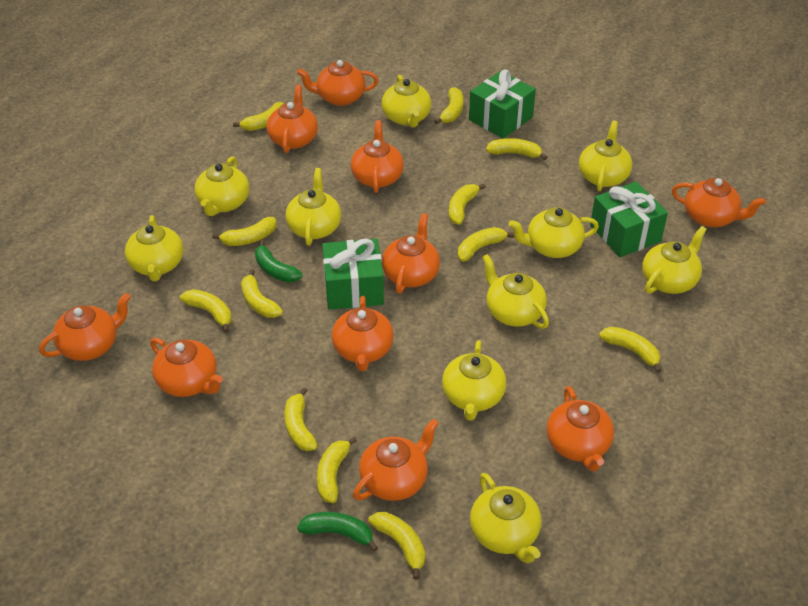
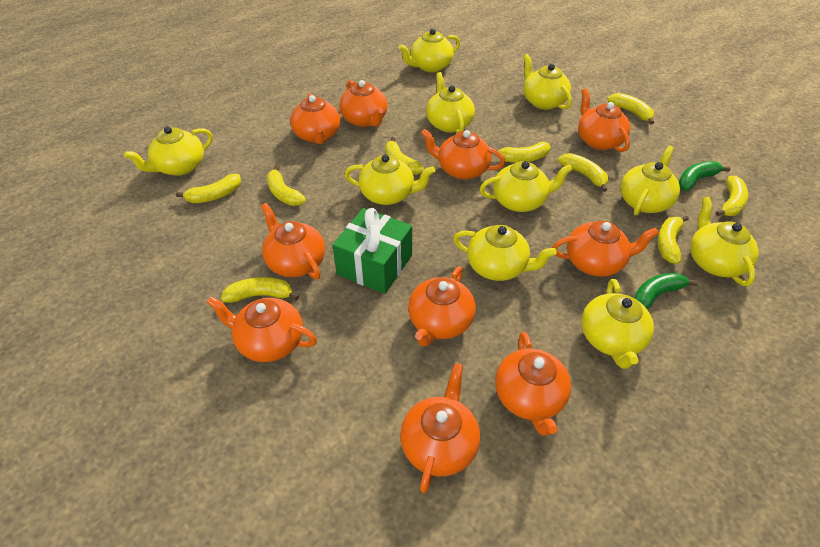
green gift: 3 -> 1
yellow banana: 12 -> 9

